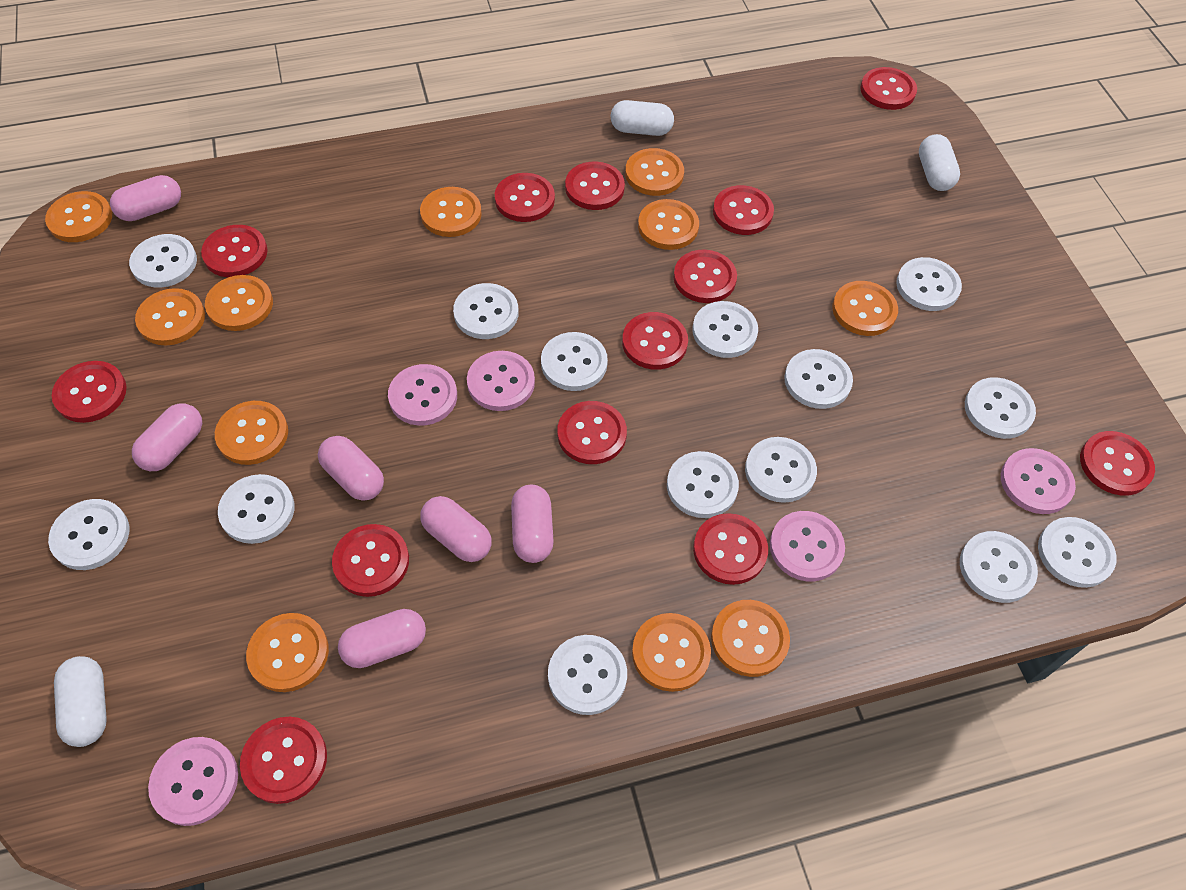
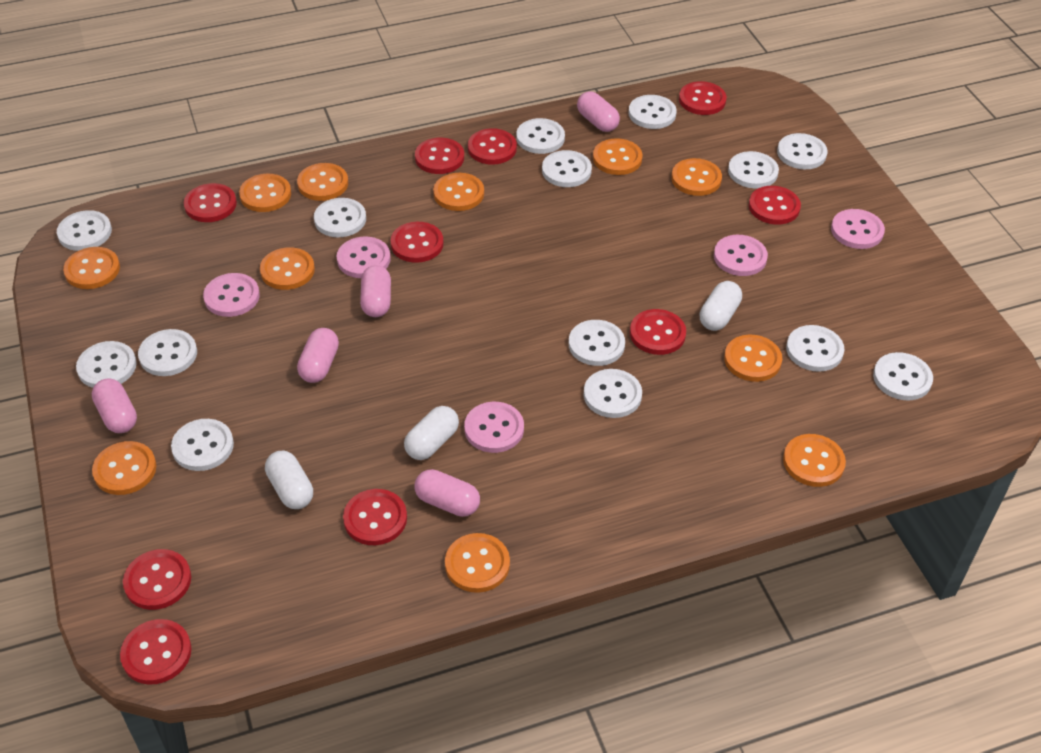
pink capsule: 6 -> 5
red button: 13 -> 10

